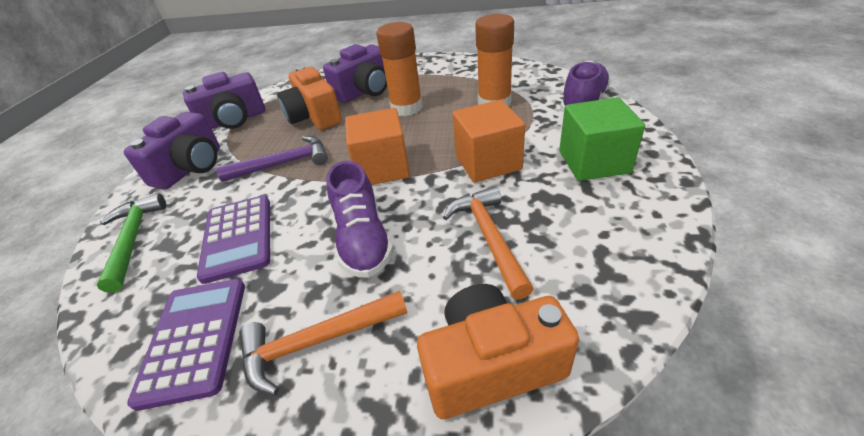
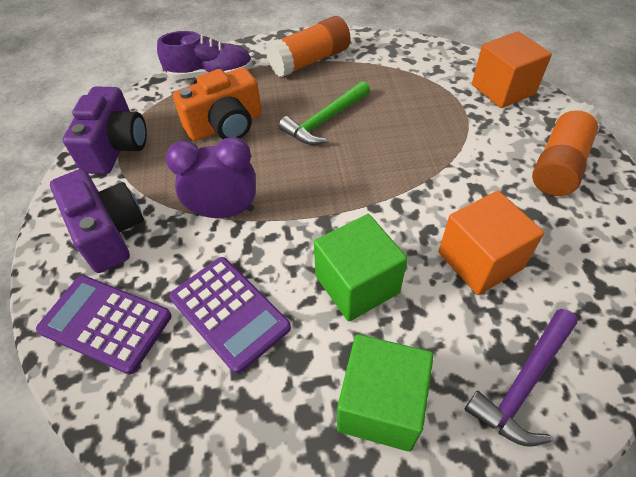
green cube: 1 -> 2
orange camera: 2 -> 1
orange hammer: 2 -> 0
purple camera: 3 -> 2
purple clock: 0 -> 1
purple shoe: 2 -> 1

